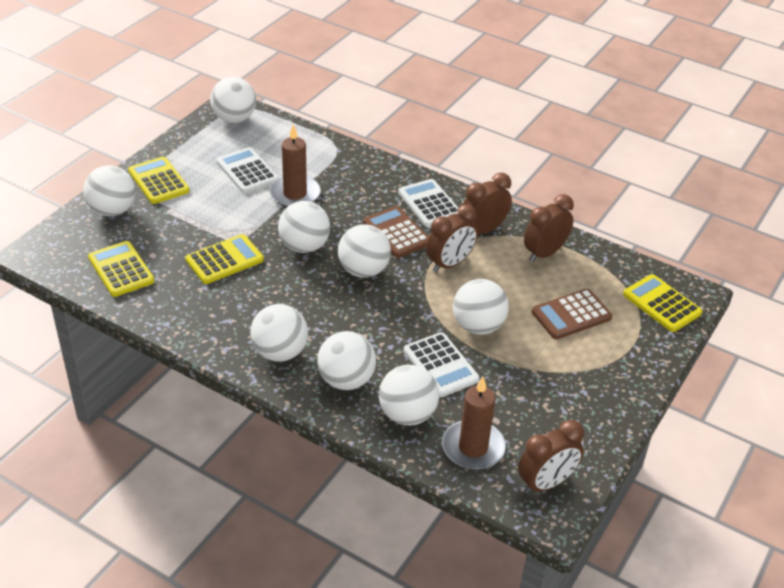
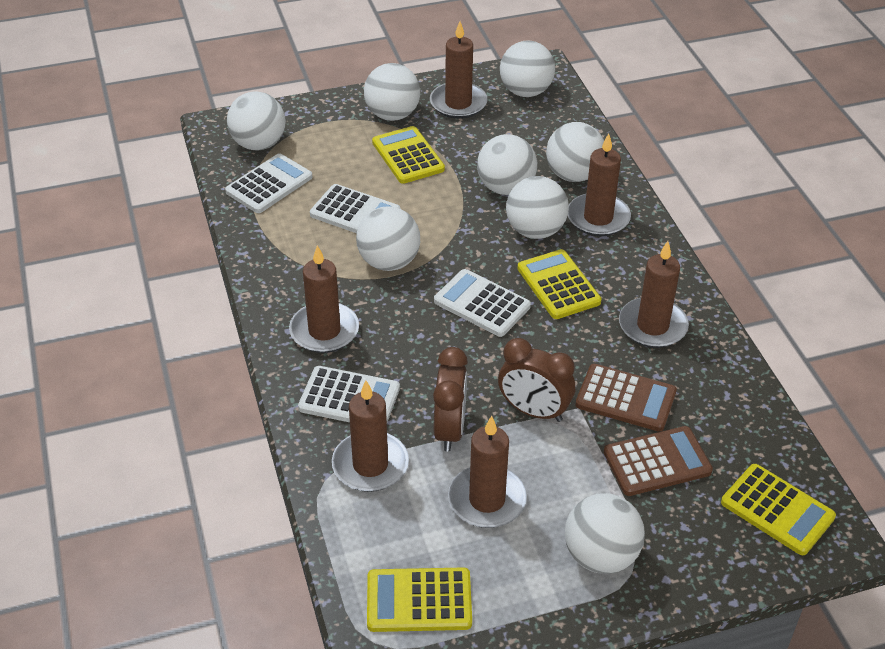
brown candle: 2 -> 6
brown clock: 4 -> 2
white calculator: 3 -> 4

